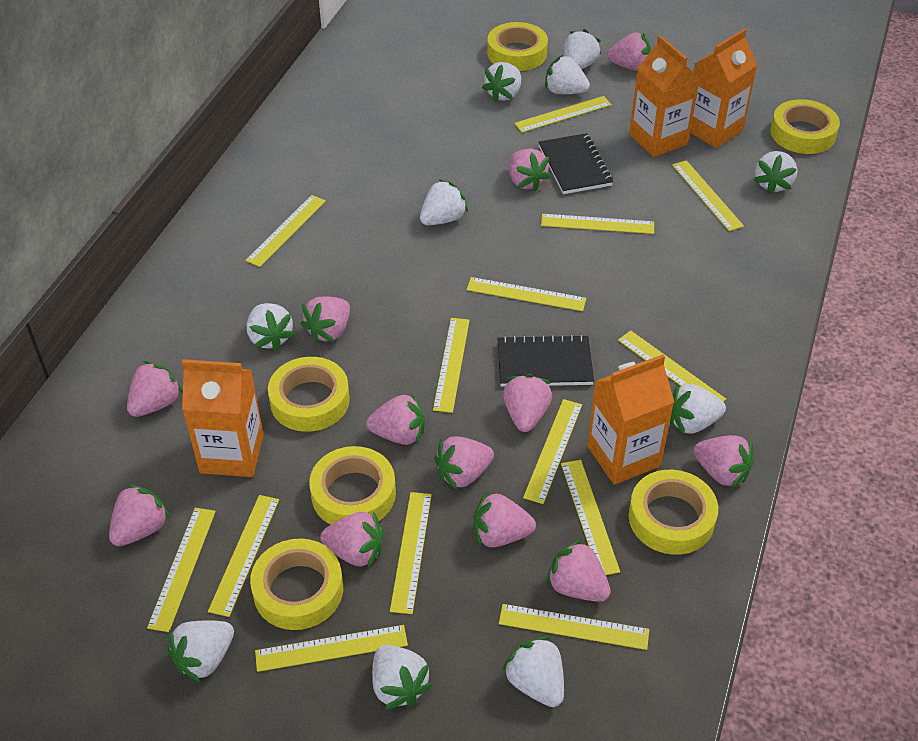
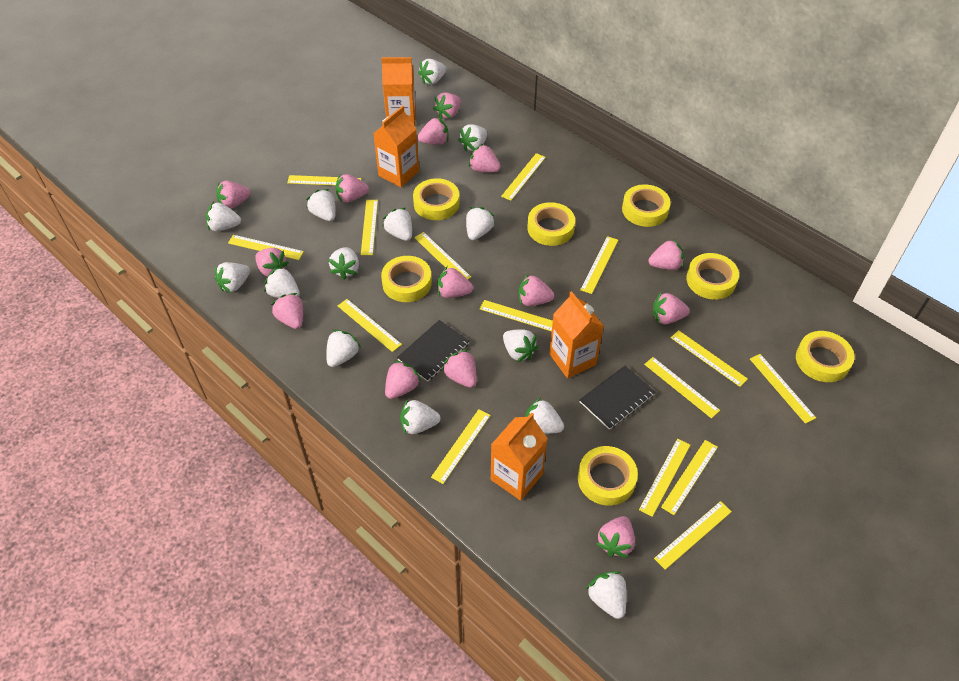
pink strawberry: 12 -> 14
white strawberry: 10 -> 14
yellow ruler: 14 -> 15
yellow tape: 6 -> 7

